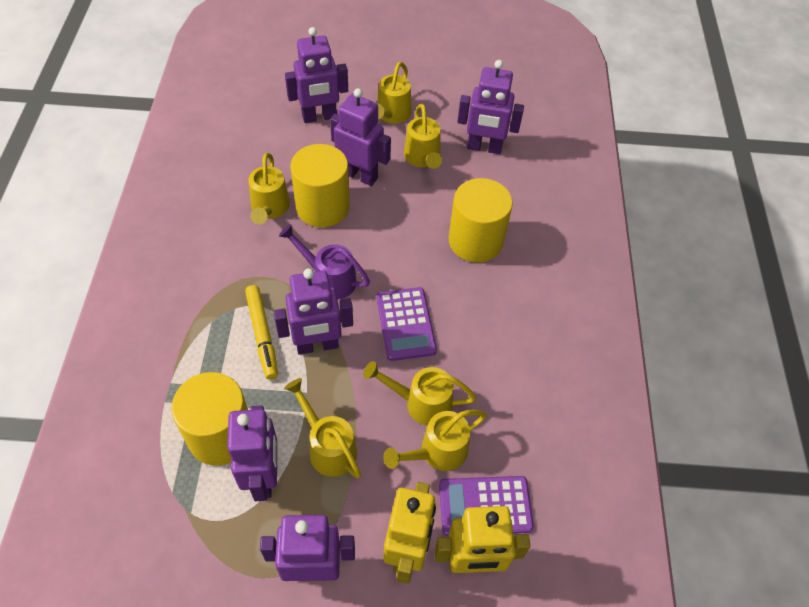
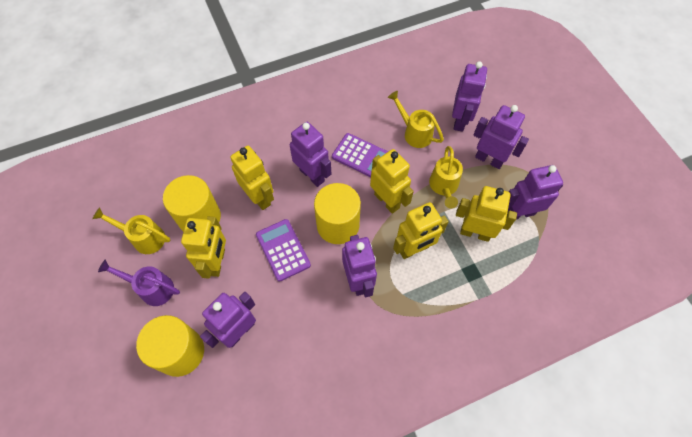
yellow marker: 1 -> 0
yellow robot: 2 -> 5
yellow watering can: 6 -> 3

